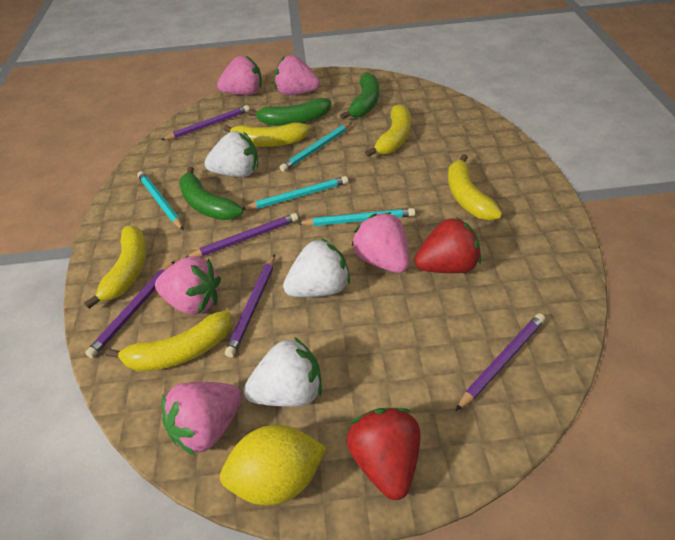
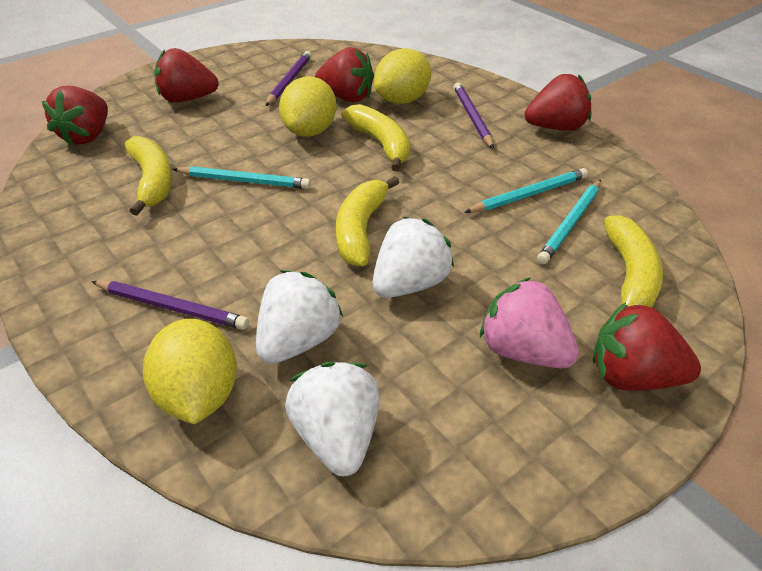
green banana: 3 -> 0
pink strawberry: 5 -> 1
purple pencil: 5 -> 3
red strawberry: 2 -> 5
turquoise pencil: 4 -> 3
yellow banana: 5 -> 4
yellow lemon: 1 -> 3

